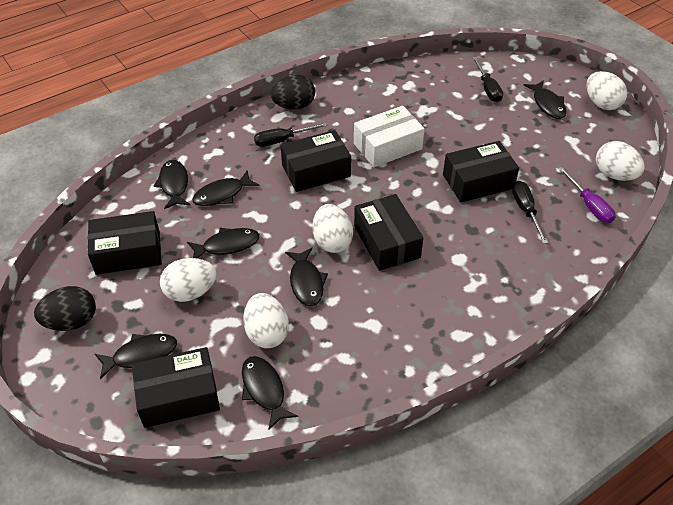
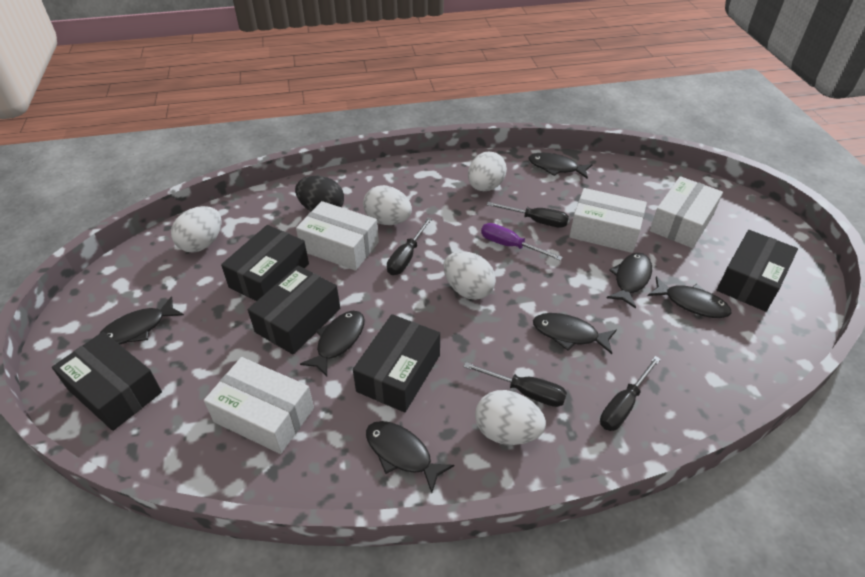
black egg: 2 -> 1
black screwdriver: 3 -> 4
white box: 1 -> 4

